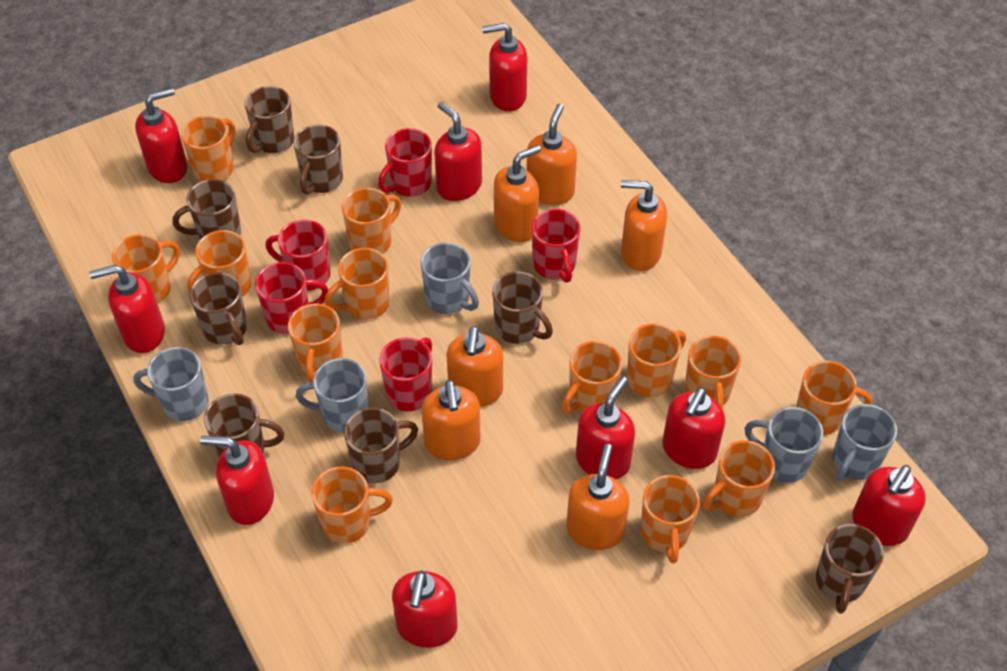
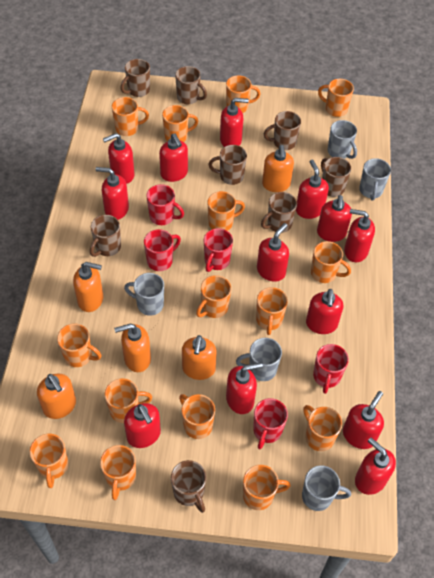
orange mug: 13 -> 15
orange soap dispenser: 6 -> 5
red soap dispenser: 9 -> 13

